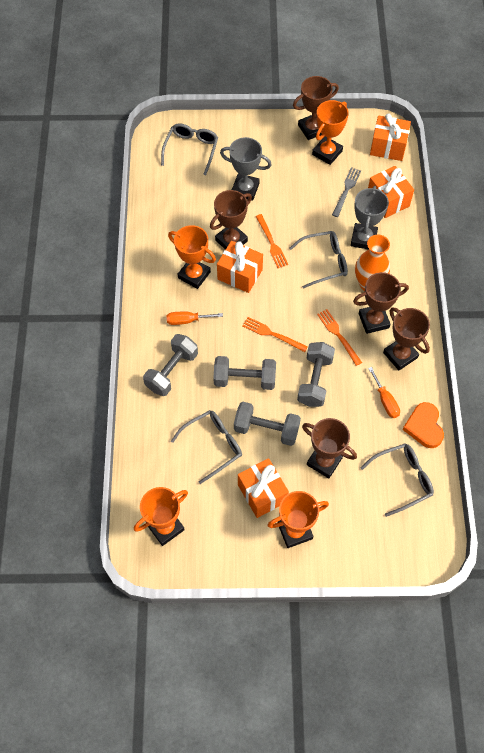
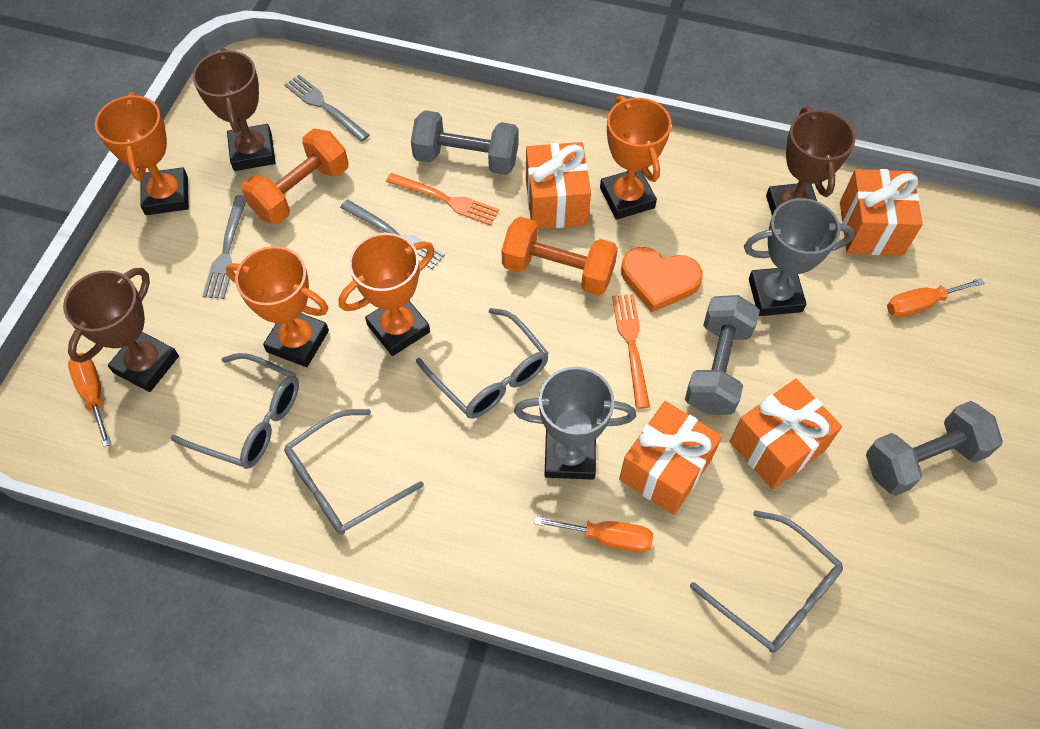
brown trophy: 5 -> 3
grey dumbbell: 4 -> 3
grey fork: 1 -> 3
orange dumbbell: 0 -> 2
orange fork: 3 -> 2
orange screwdriver: 2 -> 3
orange vase: 1 -> 0

